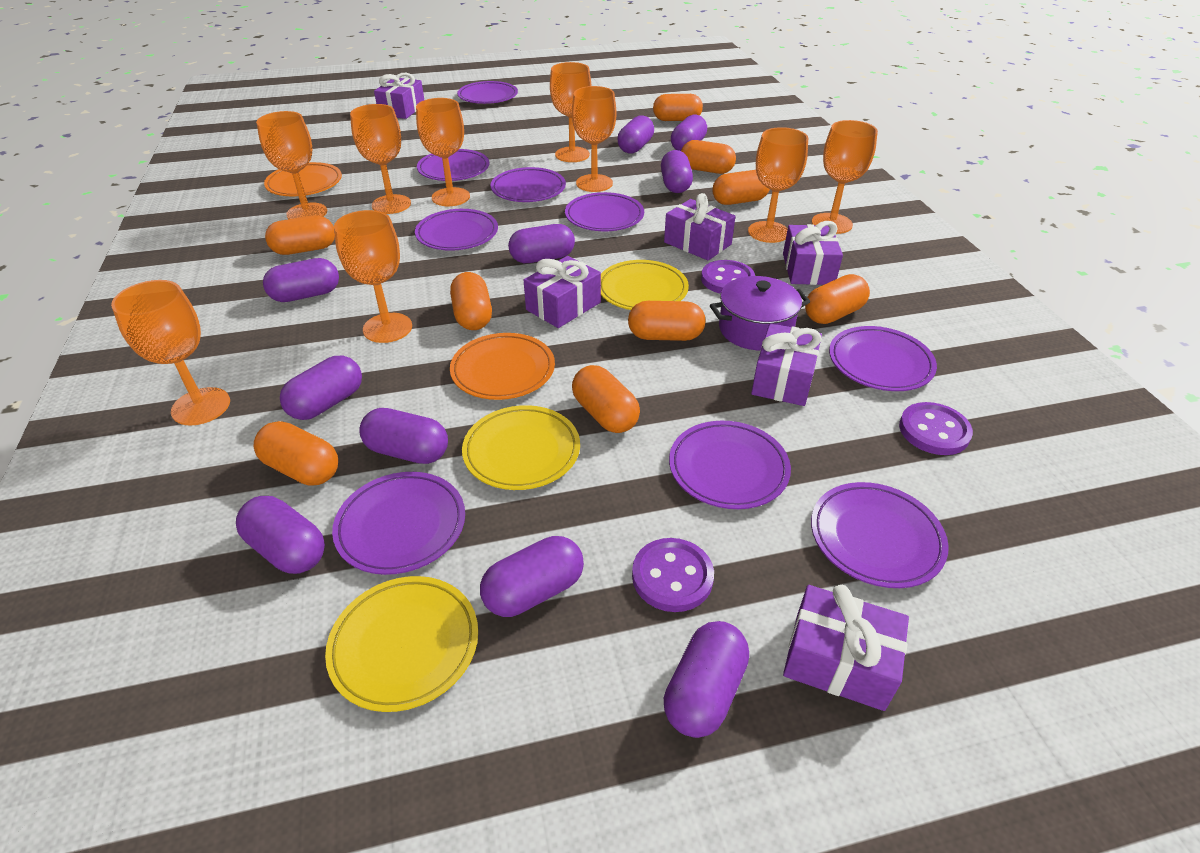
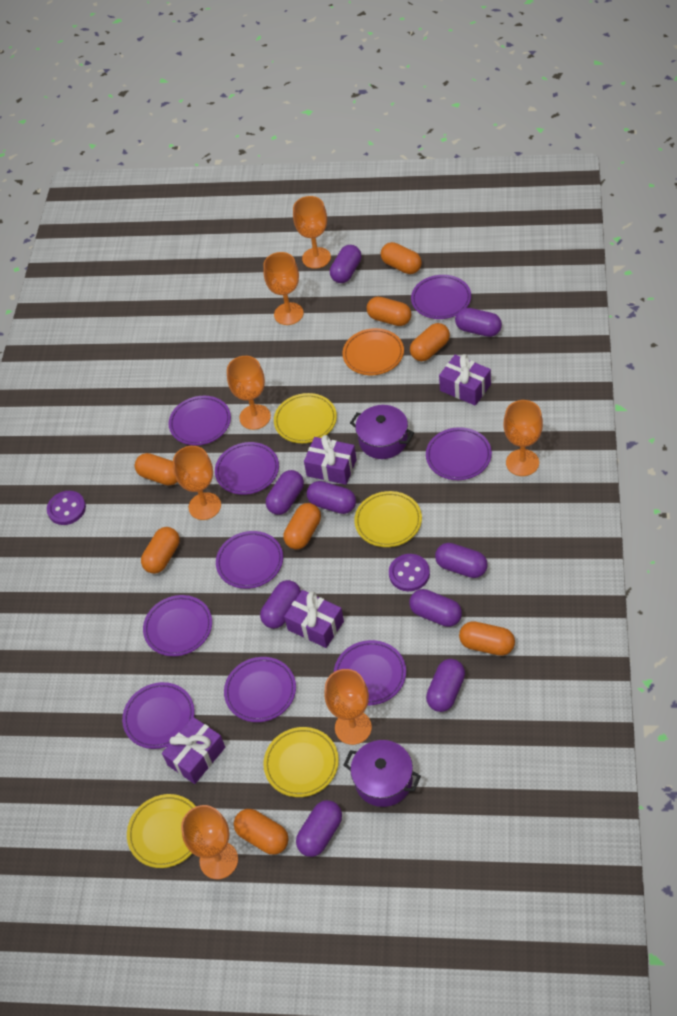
orange capsule: 9 -> 8
orange goblet: 9 -> 7
orange plate: 2 -> 1
purple button: 3 -> 2
purple capsule: 10 -> 9
purple gift: 6 -> 4
purple pot: 1 -> 2
yellow plate: 3 -> 4

